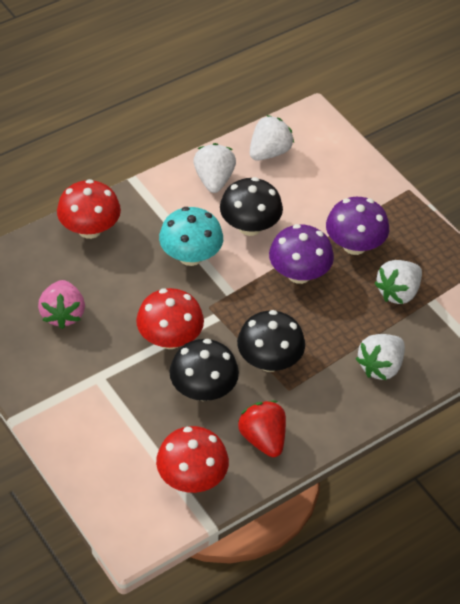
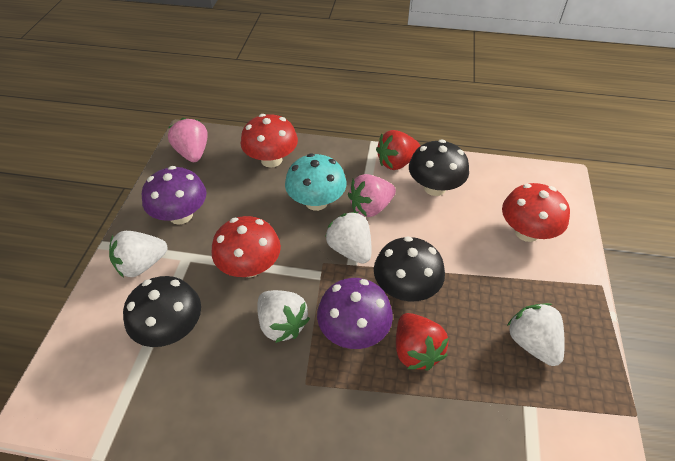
pink strawberry: 1 -> 2
red strawberry: 1 -> 2

